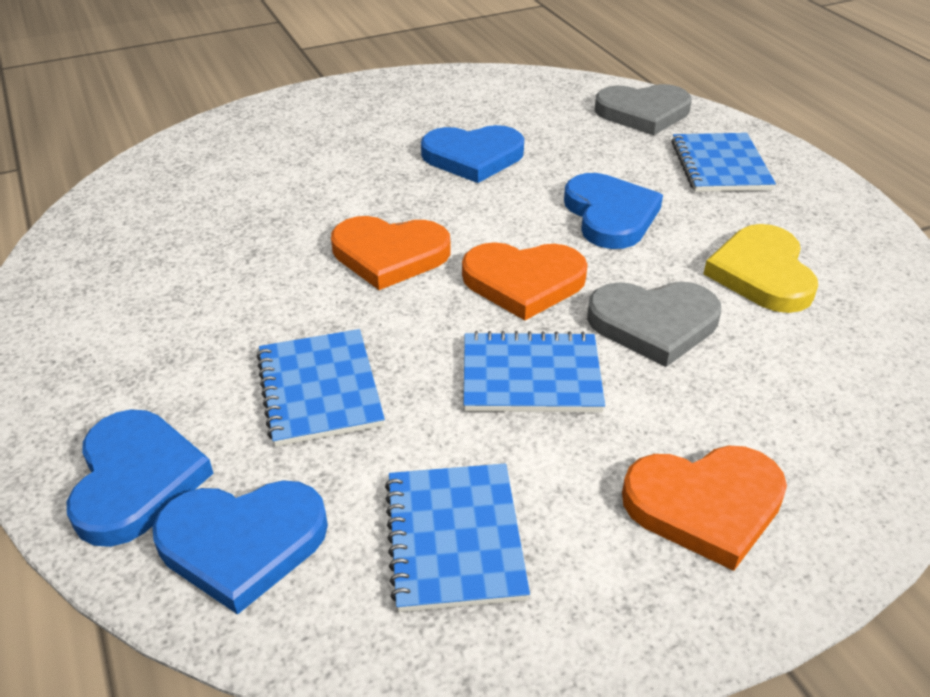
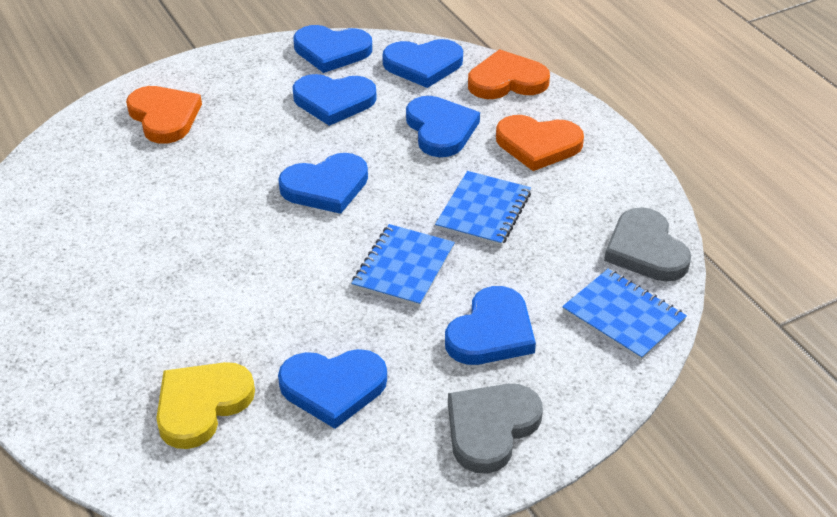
blue heart: 4 -> 7
blue notebook: 4 -> 3

